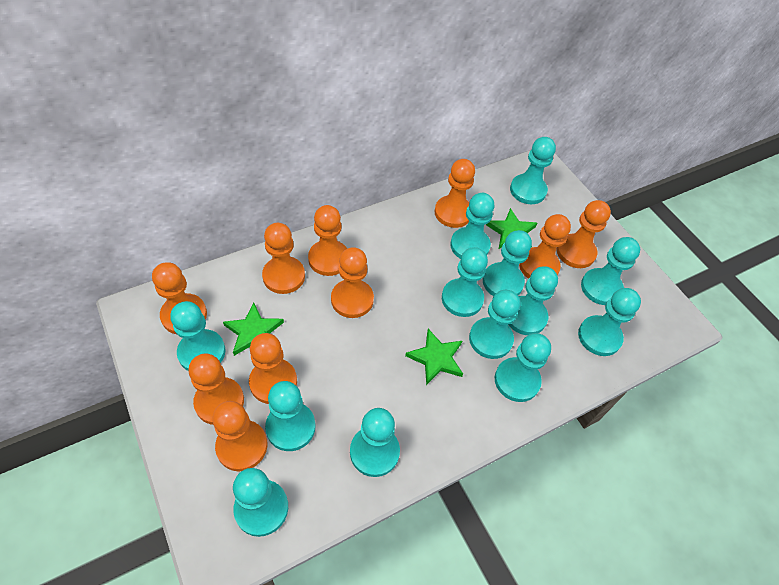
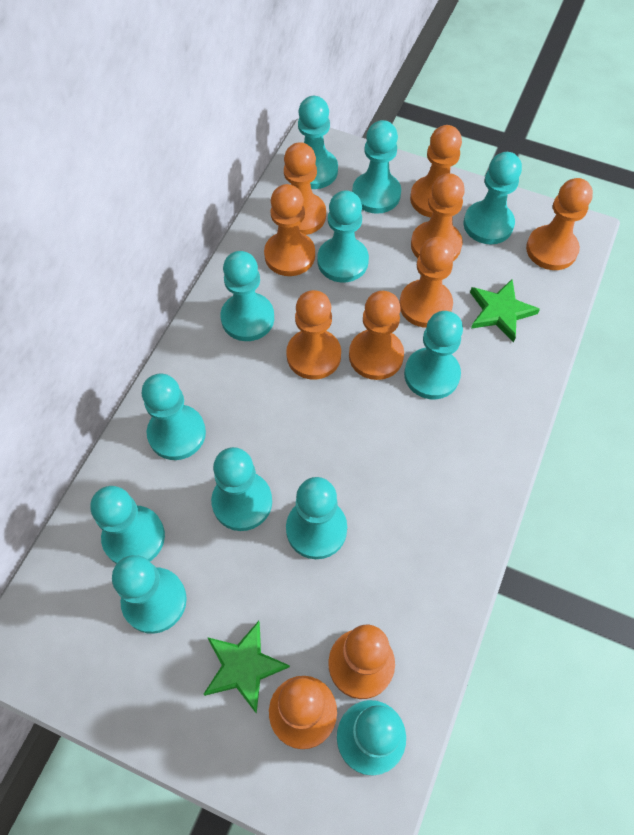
green star: 3 -> 2
turquoise pawn: 13 -> 12

